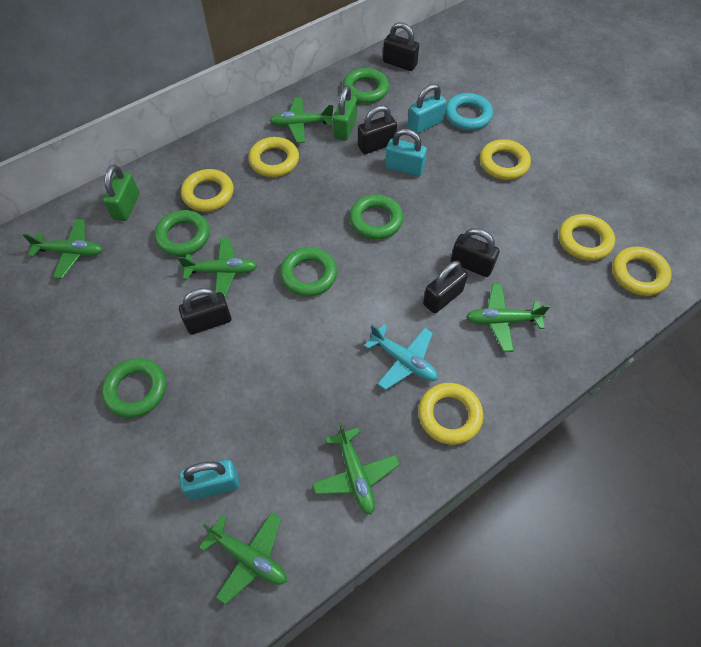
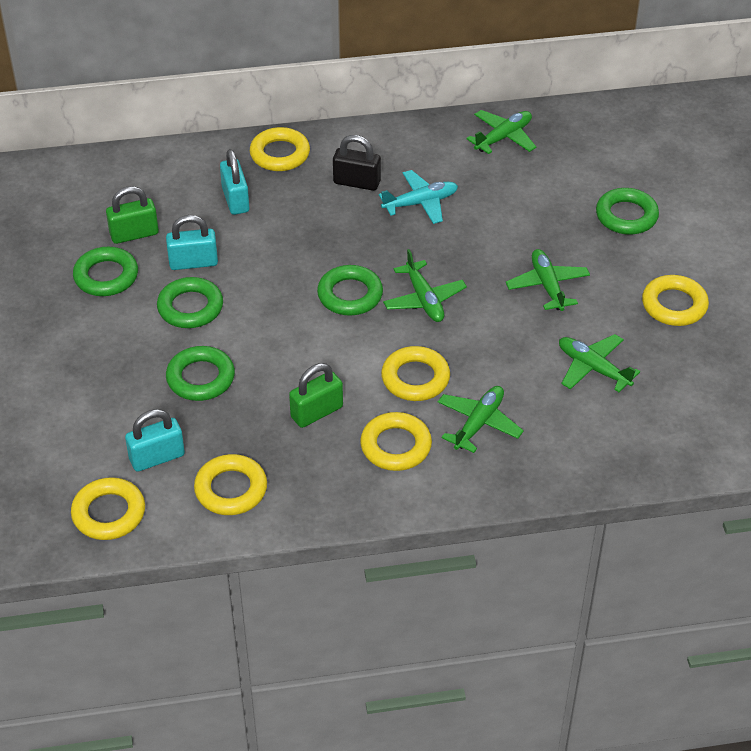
black padlock: 5 -> 1
green plane: 6 -> 5
turquoise ring: 1 -> 0

